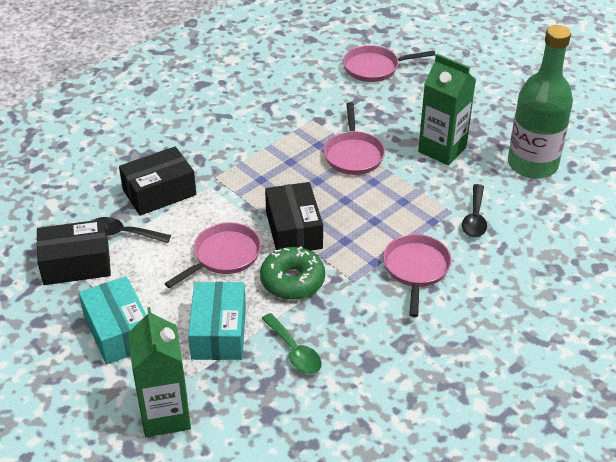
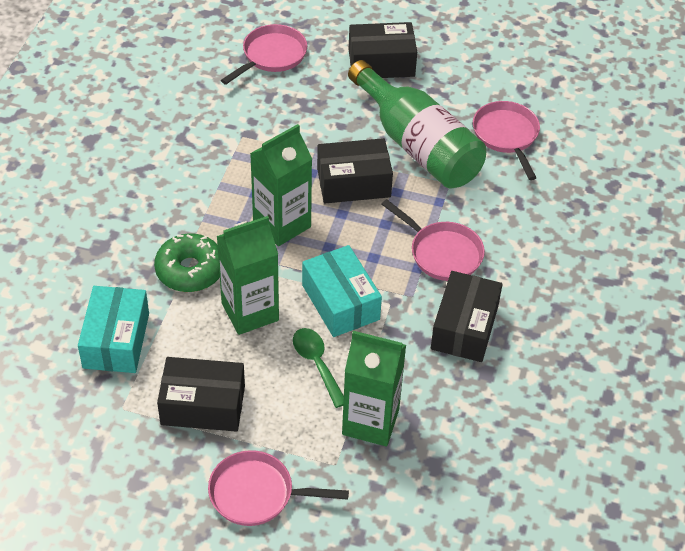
black box: 3 -> 4
black spoon: 2 -> 0
green carton: 2 -> 3

